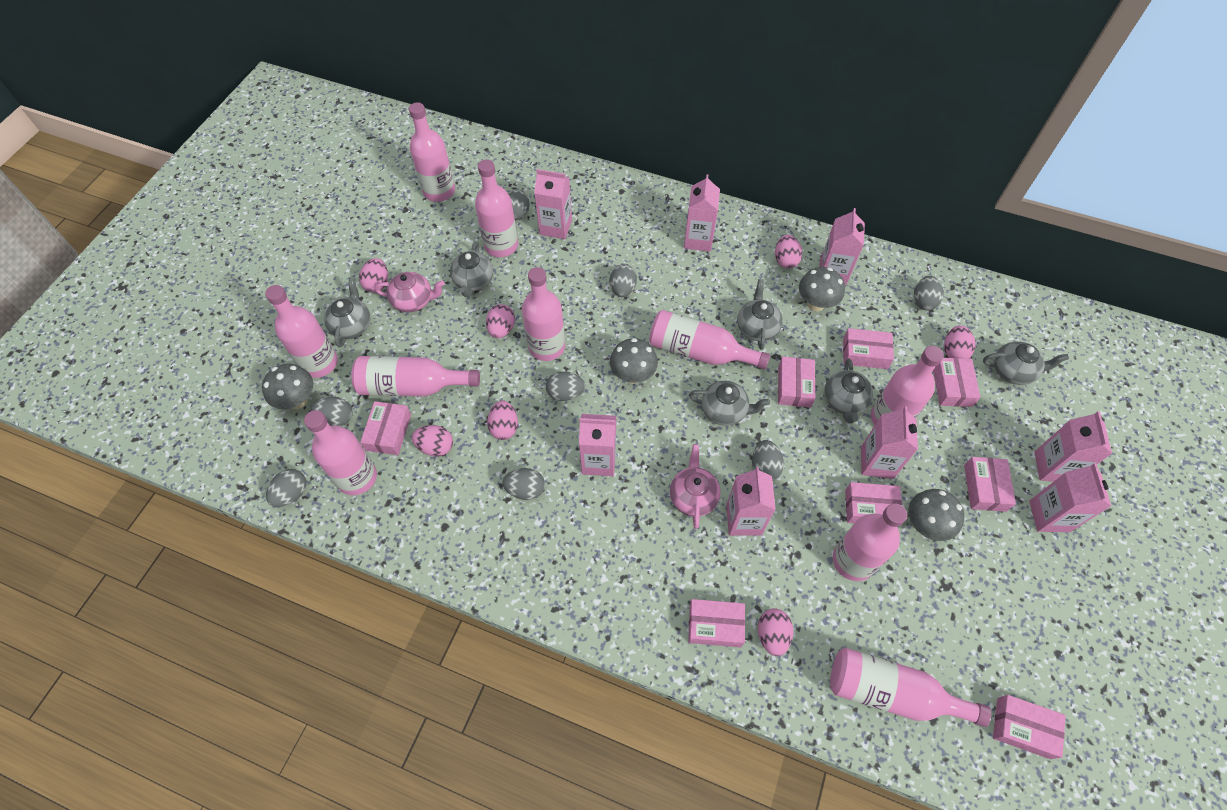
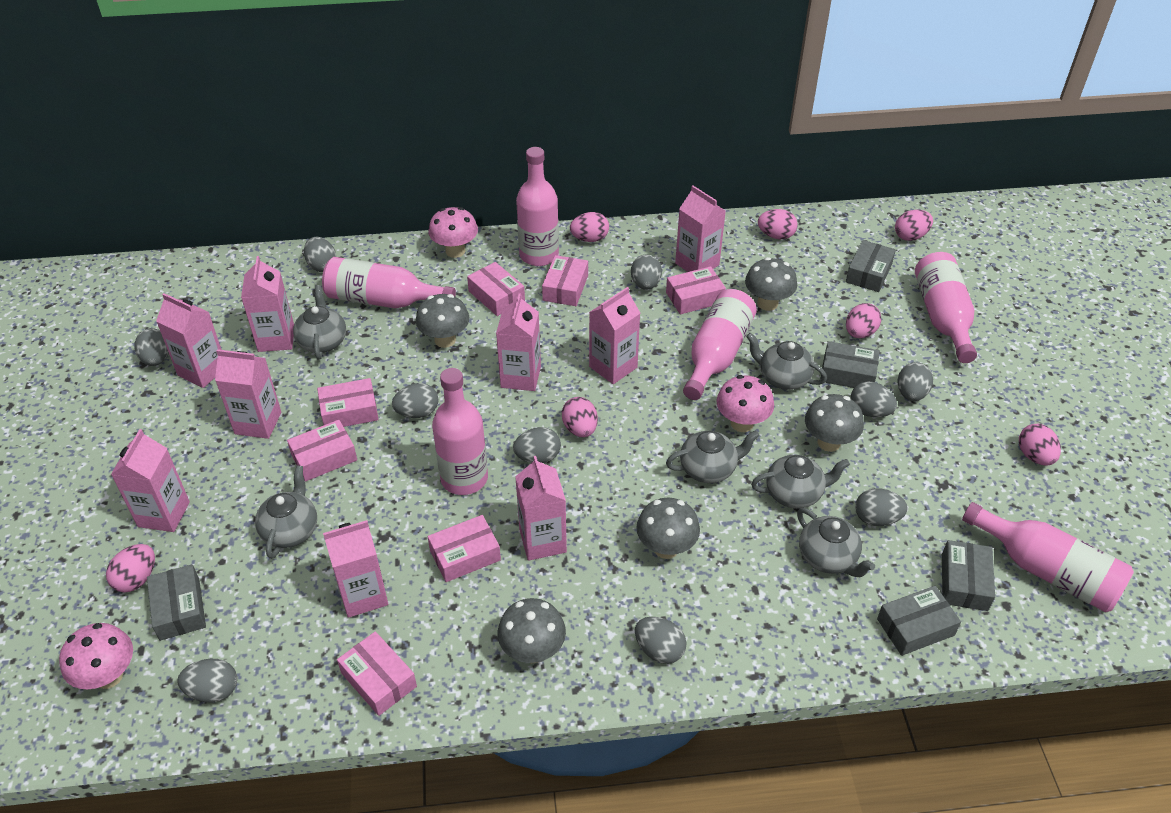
grey box: 0 -> 5
grey egg: 8 -> 10
grey mushroom: 4 -> 5
pink bottle: 10 -> 6
pink box: 8 -> 7
pink carton: 8 -> 9
pink mushroom: 0 -> 3
pink teapot: 2 -> 0

